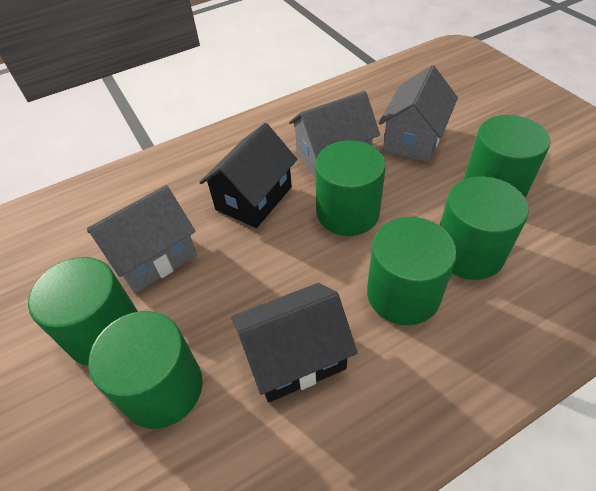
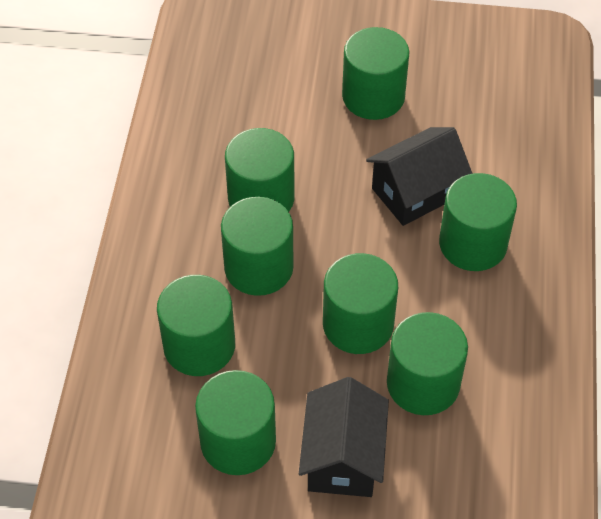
green cylinder: 6 -> 8
grey house: 3 -> 0

